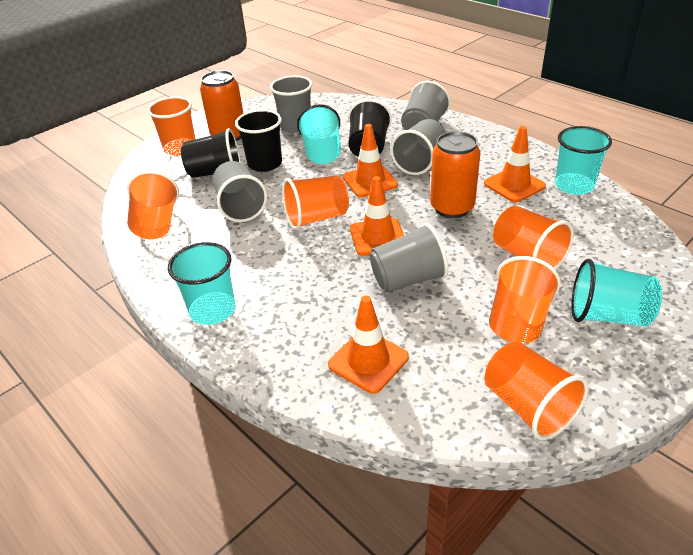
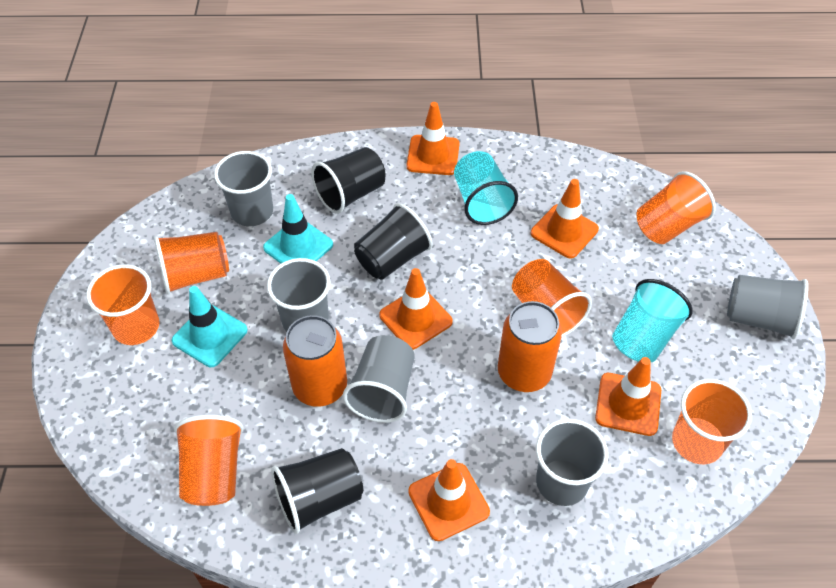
orange traffic cone: 4 -> 5
turquoise cup: 4 -> 2
turquoise traffic cone: 0 -> 2

